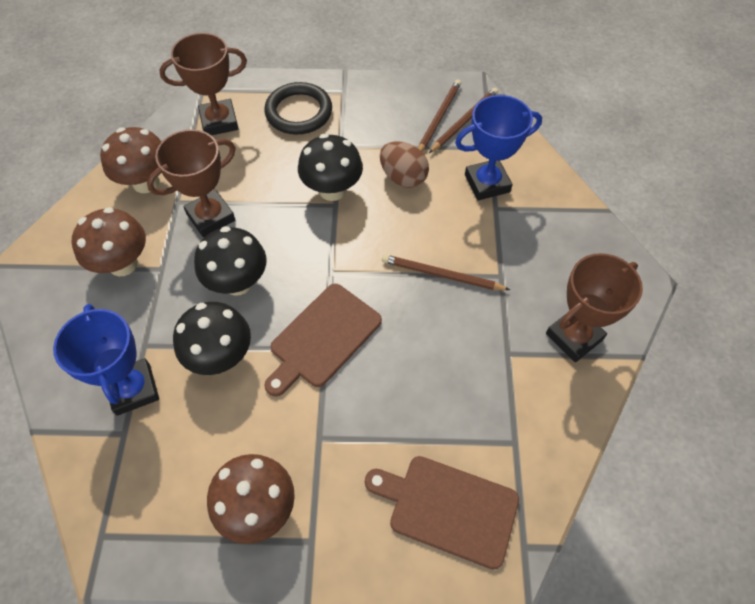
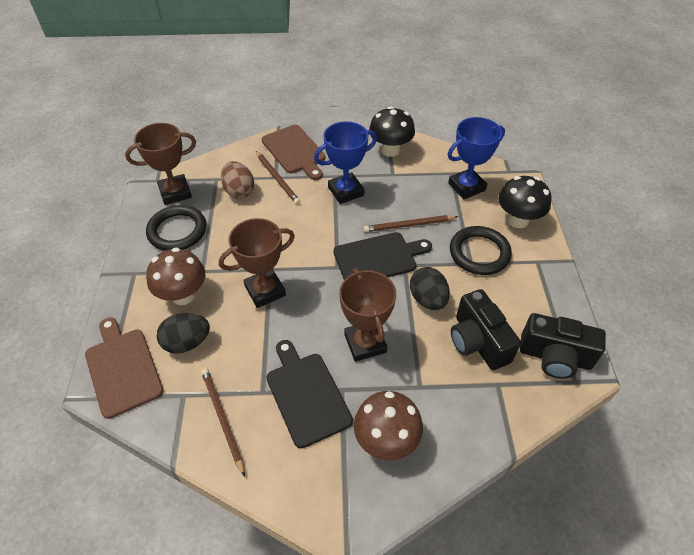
black camera: 0 -> 2
black cutting board: 0 -> 2
black egg: 0 -> 2
black mushroom: 3 -> 2
black ring: 1 -> 2
brown mushroom: 3 -> 2

